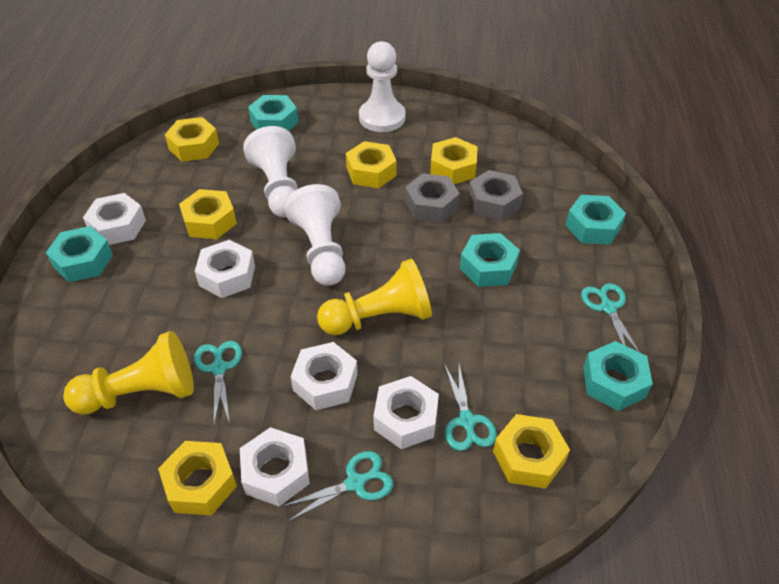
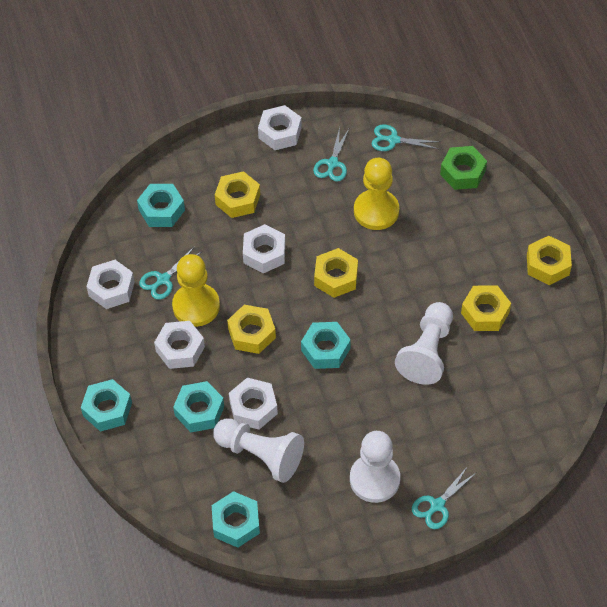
green nut: 0 -> 1
grey nut: 2 -> 0
yellow nut: 6 -> 5

